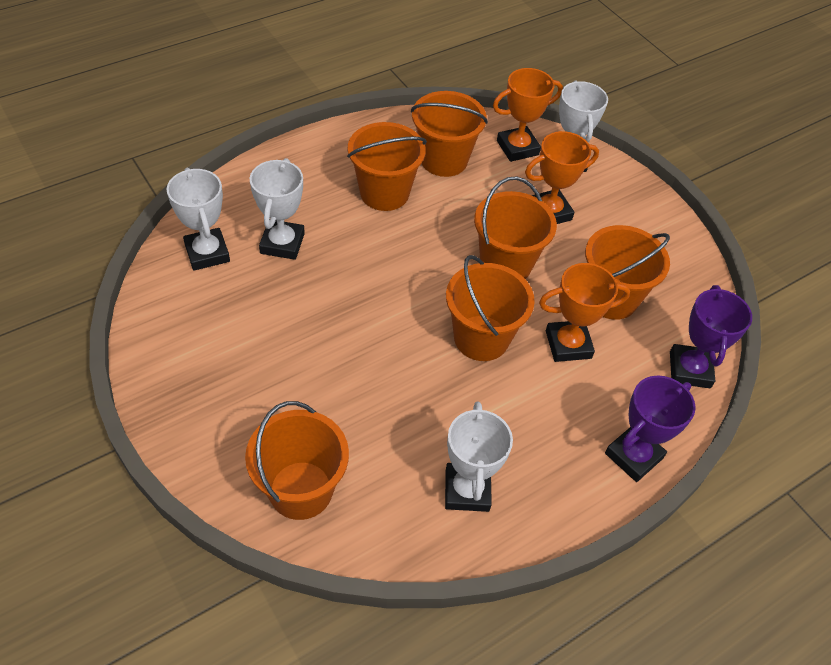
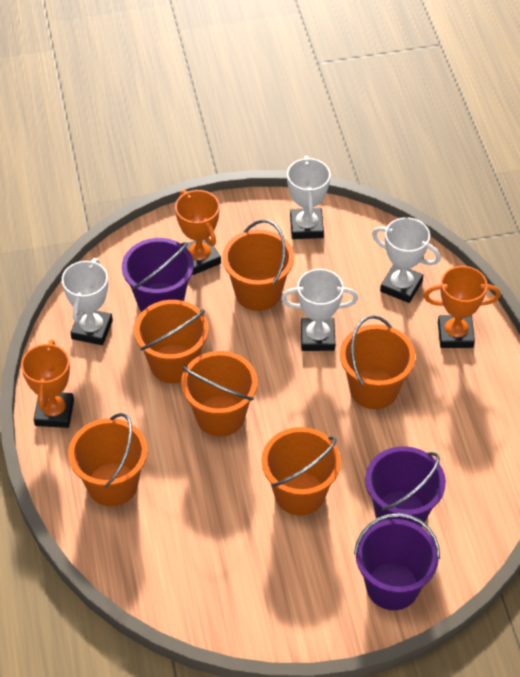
purple bucket: 0 -> 3
purple trophy: 2 -> 0

